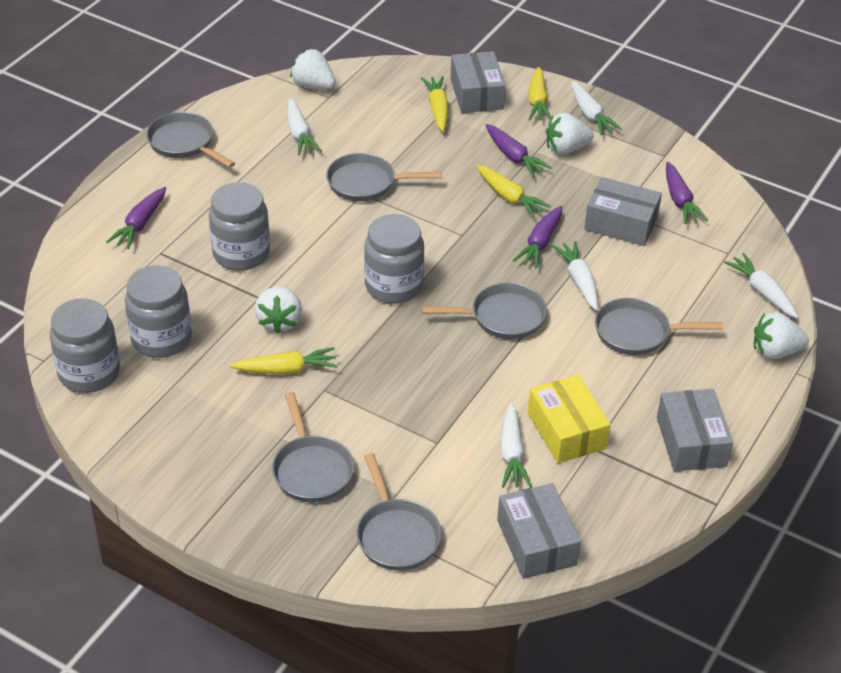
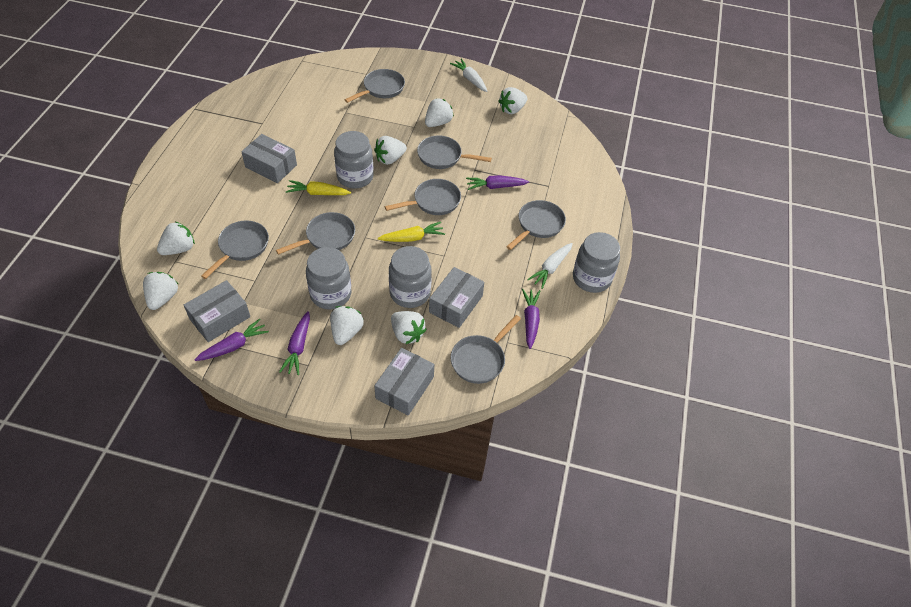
grey pan: 6 -> 7
white carrot: 5 -> 2
white strawberry: 4 -> 7
yellow box: 1 -> 0
yellow carrot: 4 -> 2

